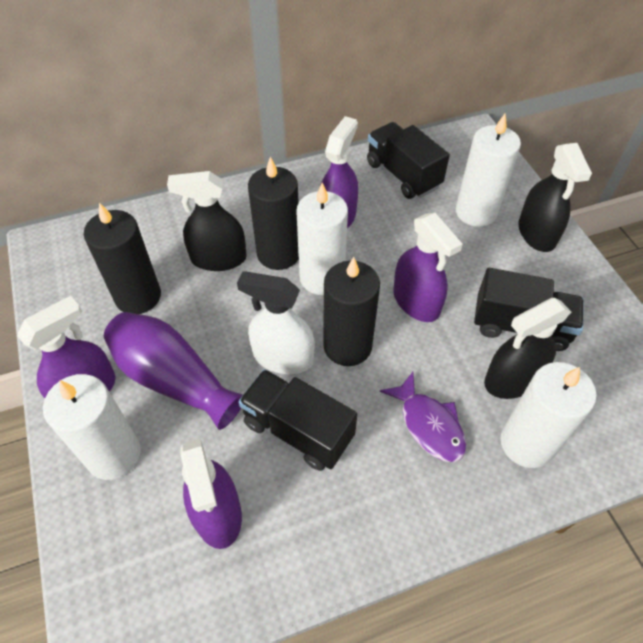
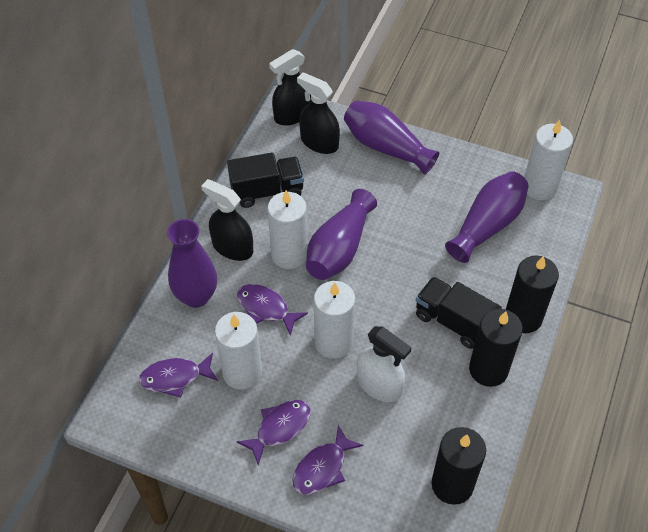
black truck: 3 -> 2
purple fish: 1 -> 4
purple spray bottle: 4 -> 0
purple vase: 1 -> 4

